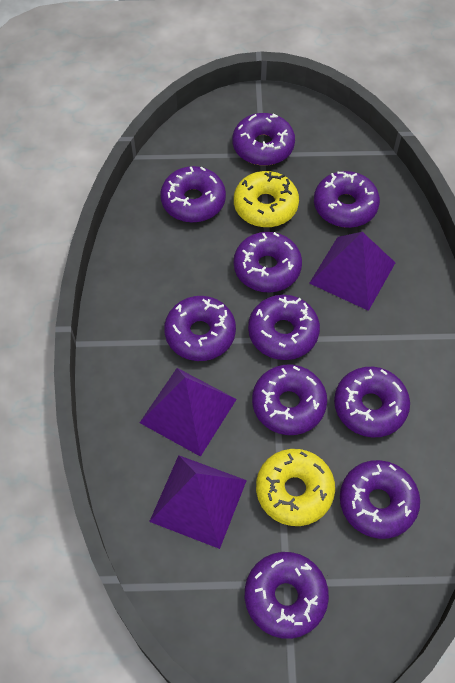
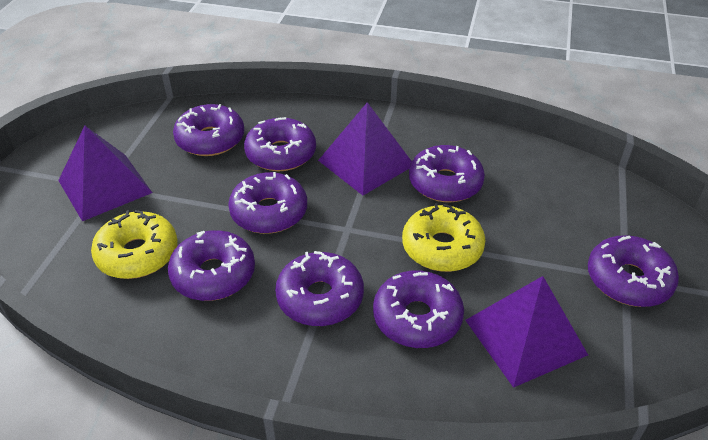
purple donut: 10 -> 8

